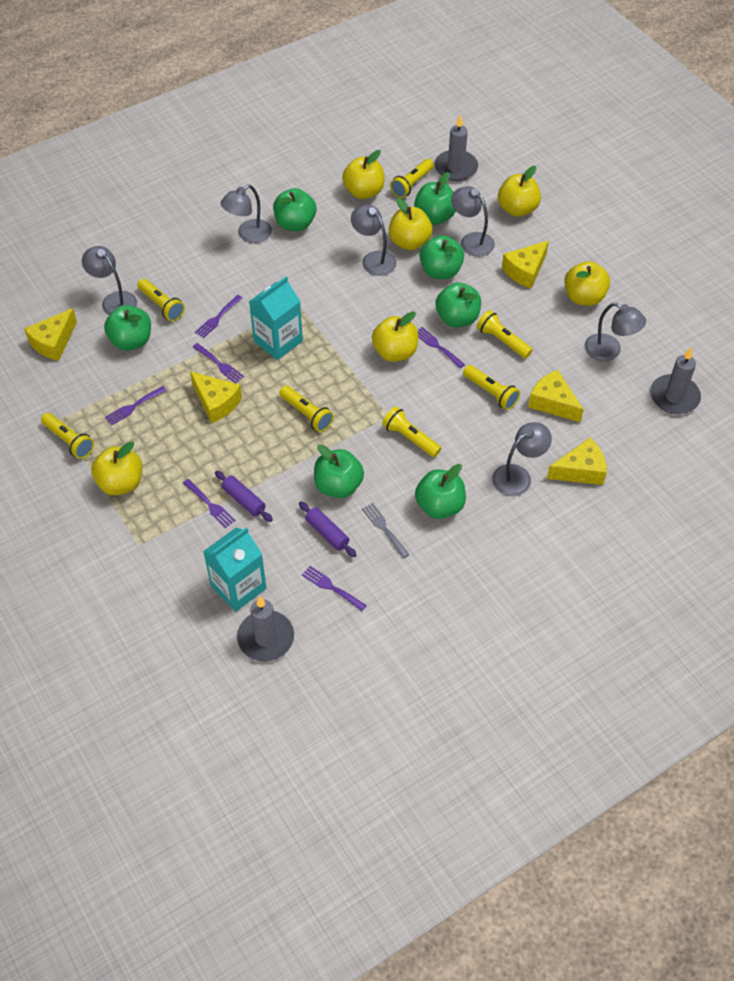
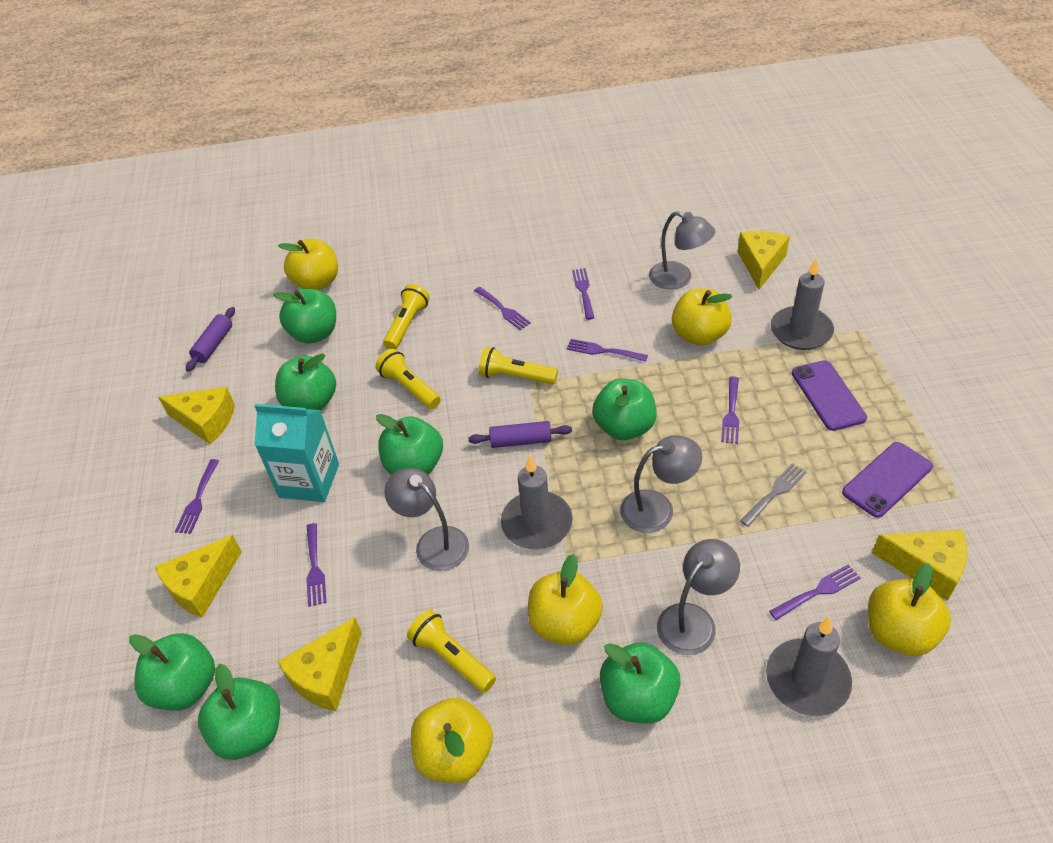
grey lamp: 6 -> 4
purple fork: 6 -> 7
purple phone: 0 -> 2
turquoise carton: 2 -> 1
yellow apple: 6 -> 5
yellow flashlight: 7 -> 4

